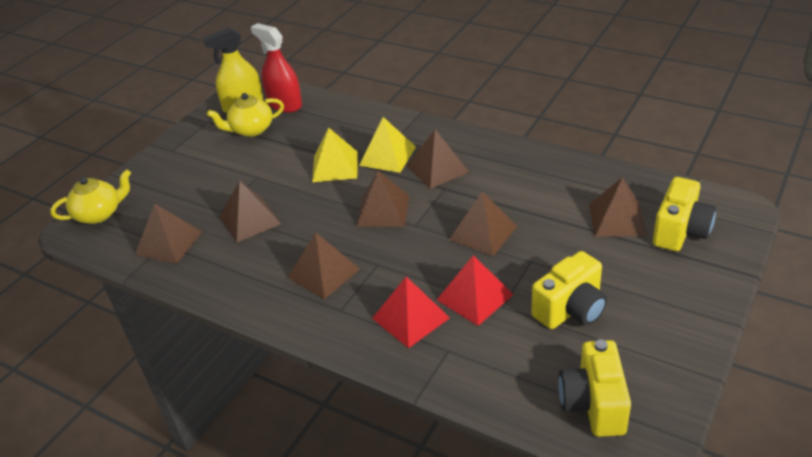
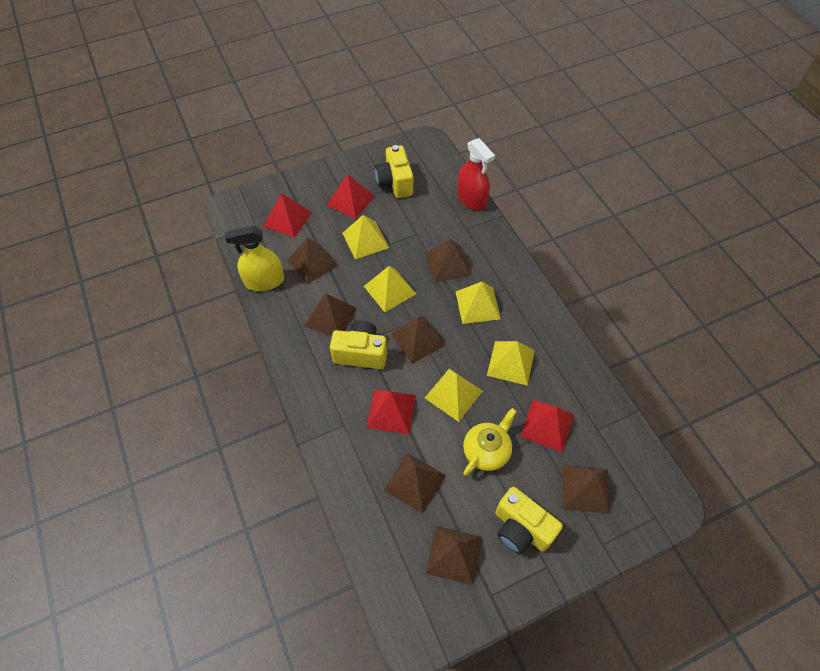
red pyramid: 2 -> 4
yellow pyramid: 2 -> 5
yellow teapot: 2 -> 1

